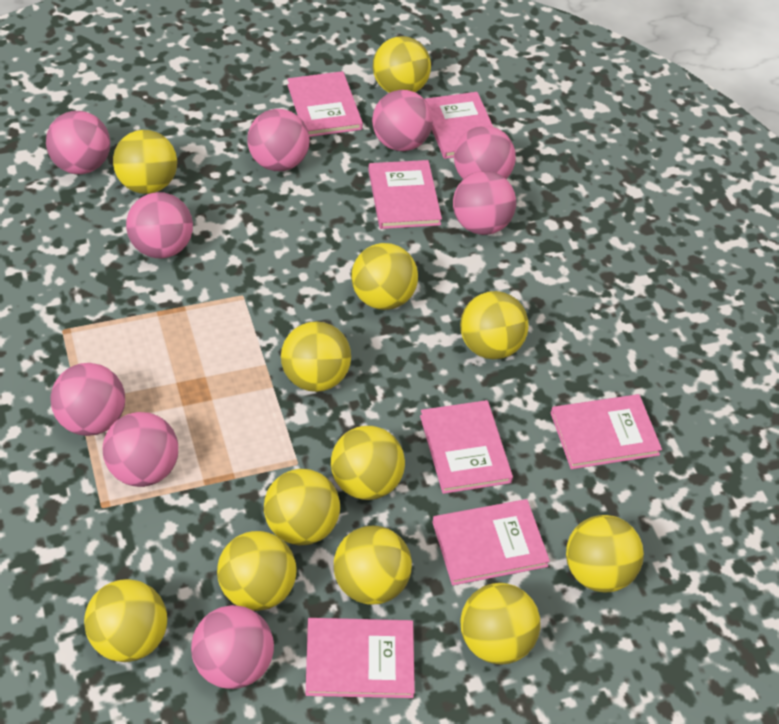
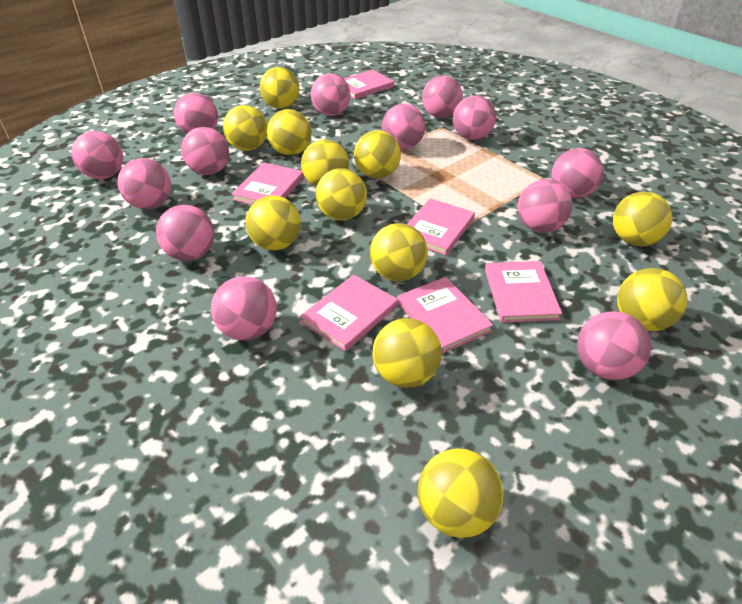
pink ball: 9 -> 13
pink book: 7 -> 6

